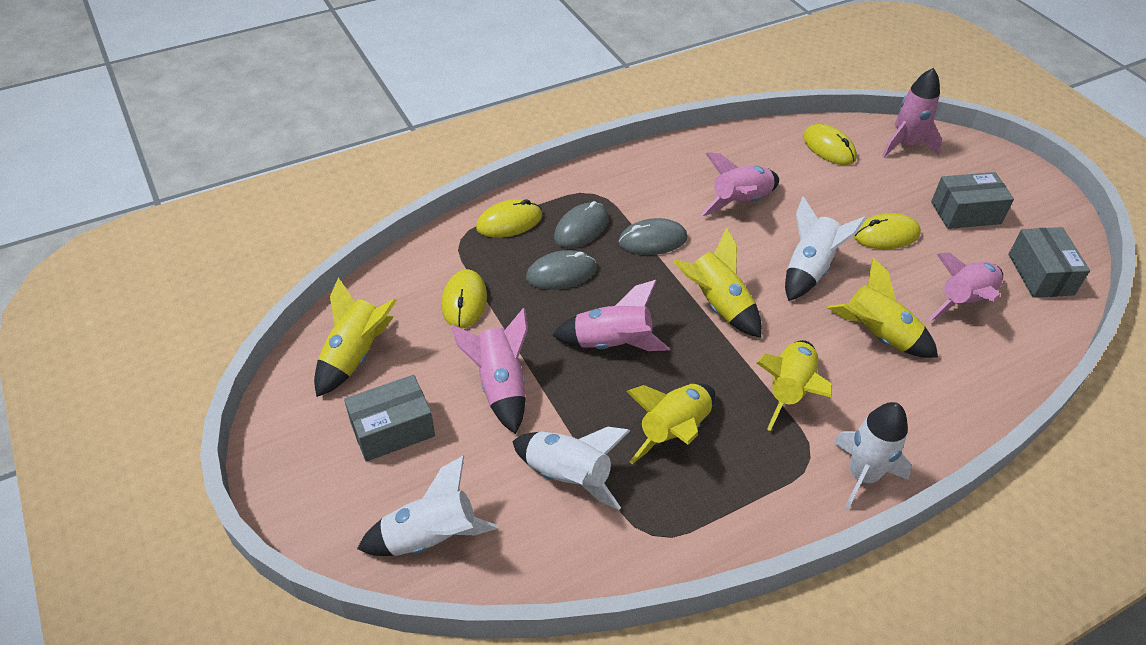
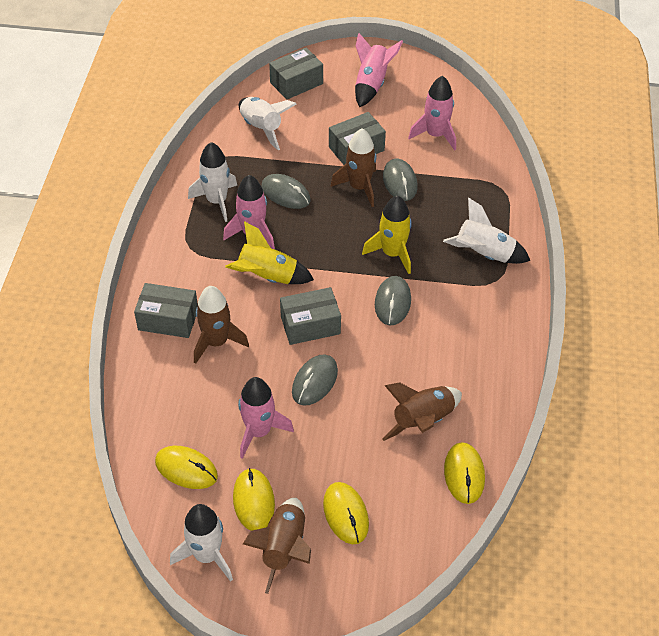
brown rocket: 0 -> 4
grey box: 3 -> 4
grey mouse: 3 -> 4
pink rocket: 5 -> 4
yellow rocket: 5 -> 2

